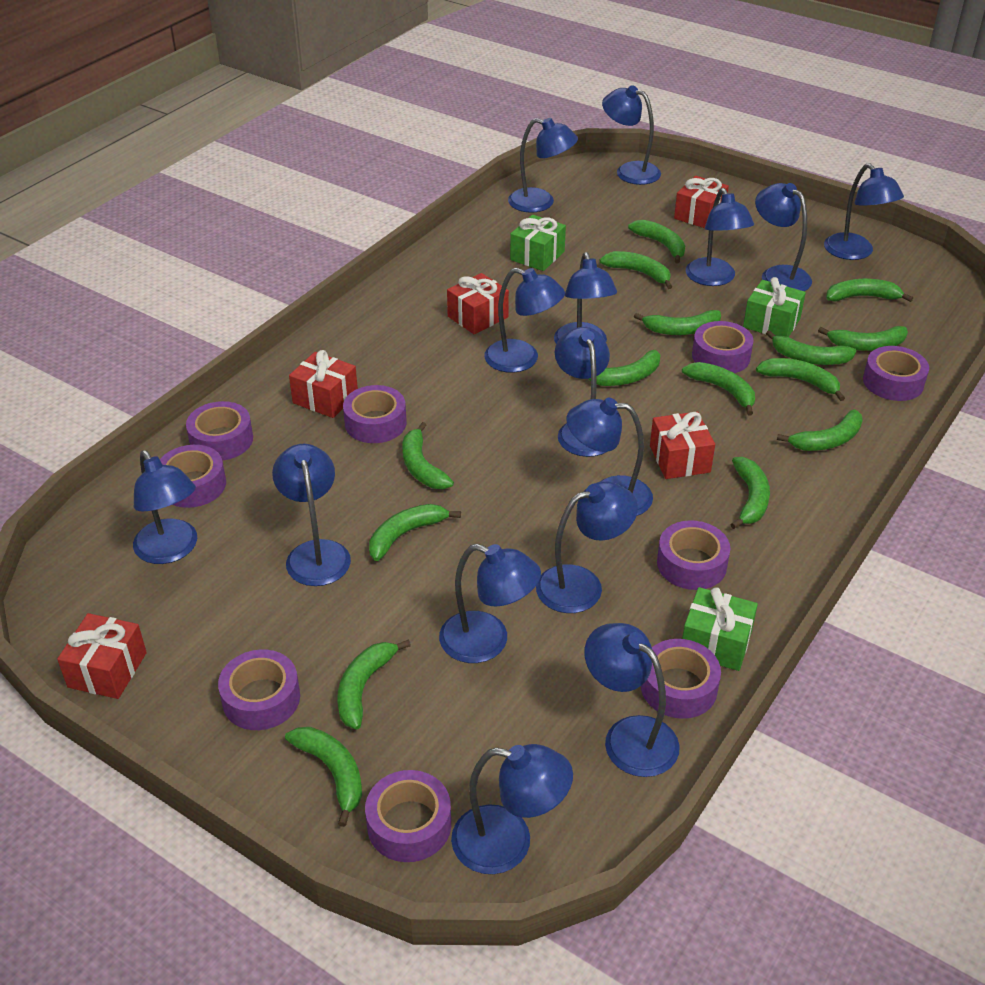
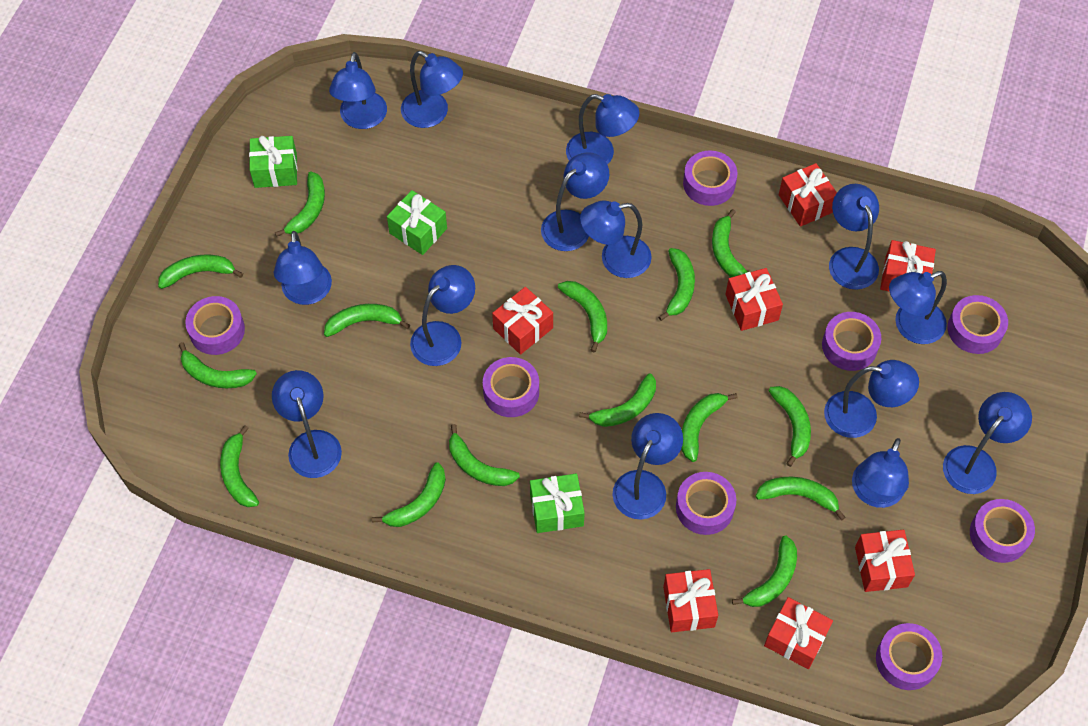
blue lamp: 15 -> 14
purple tape: 9 -> 8
red gift: 5 -> 7

